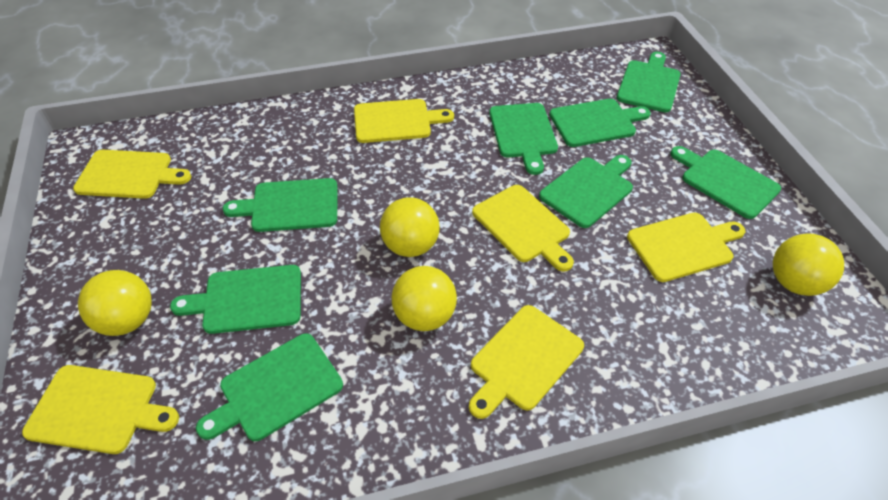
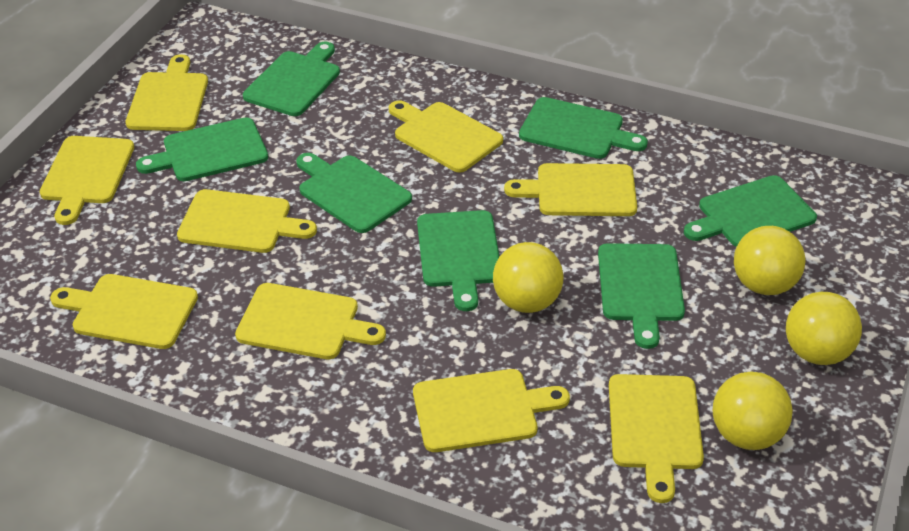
green cutting board: 8 -> 7
yellow cutting board: 6 -> 9

